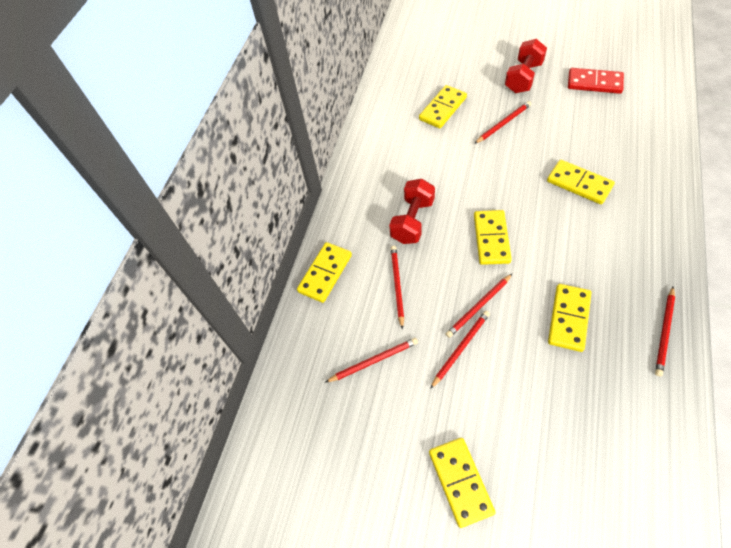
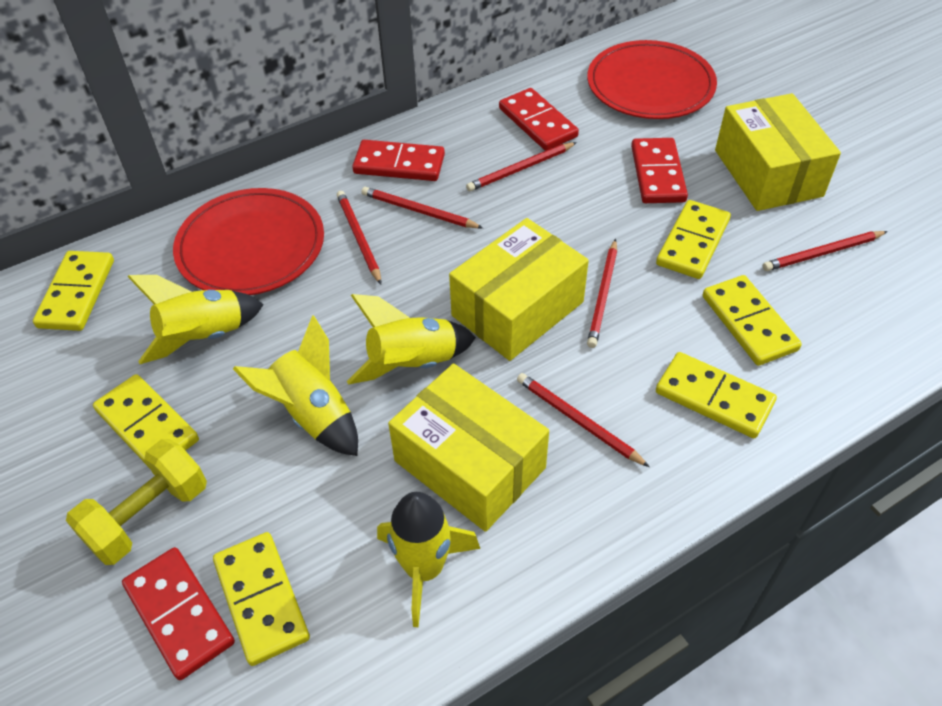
red domino: 1 -> 4
red dumbbell: 2 -> 0
red plate: 0 -> 2
yellow box: 0 -> 3
yellow dumbbell: 0 -> 1
yellow rocket: 0 -> 4

